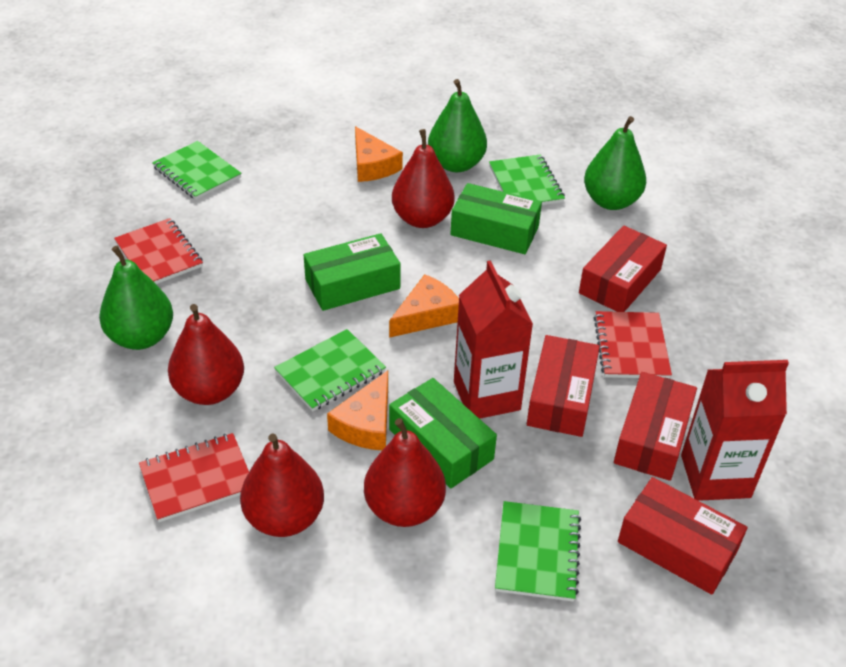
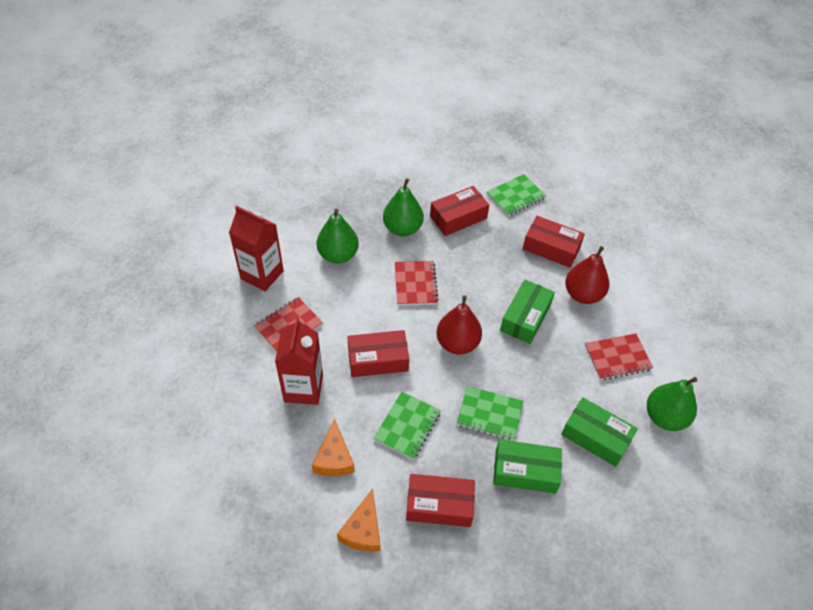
green notebook: 4 -> 3
orange cheese: 3 -> 2
red pear: 4 -> 2

